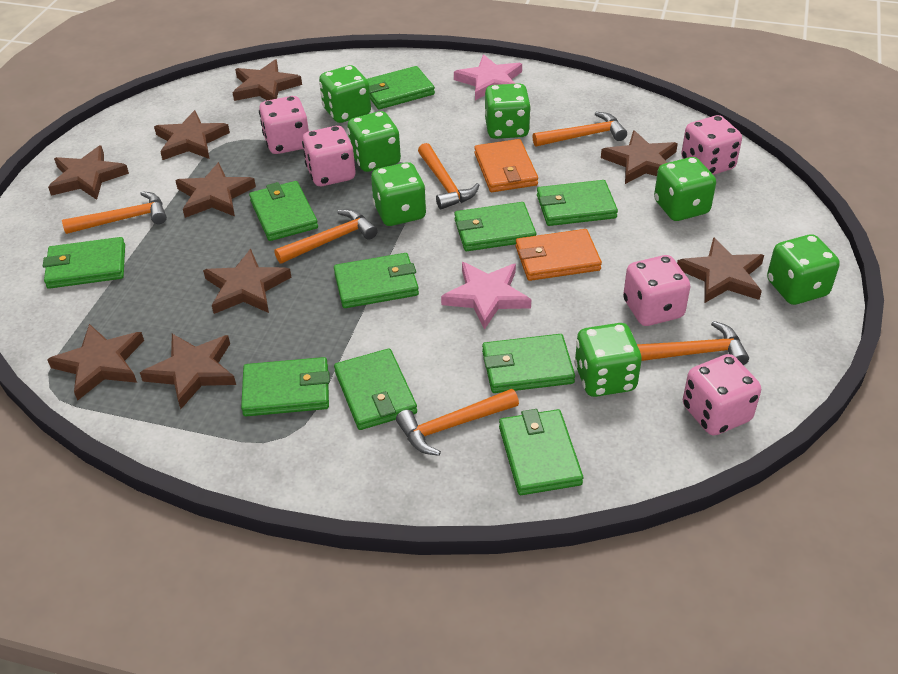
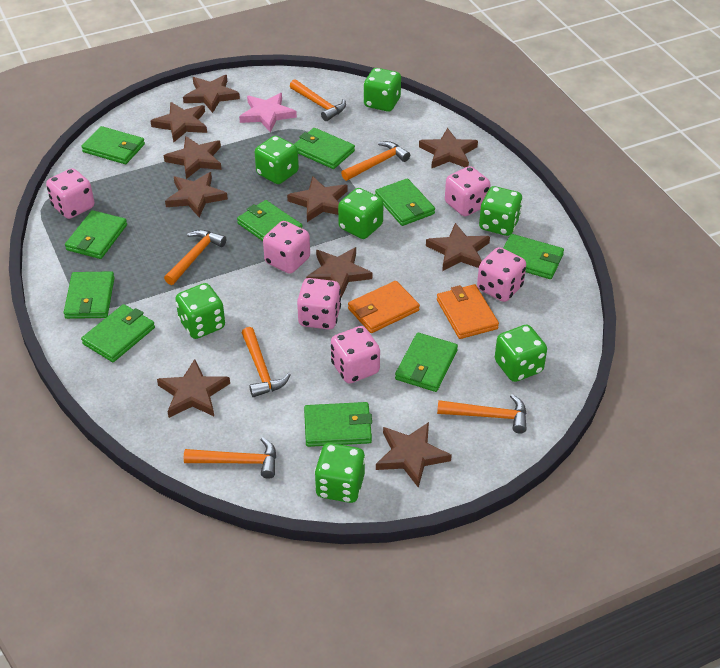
brown star: 9 -> 10
pink dice: 5 -> 6
pink star: 2 -> 1

